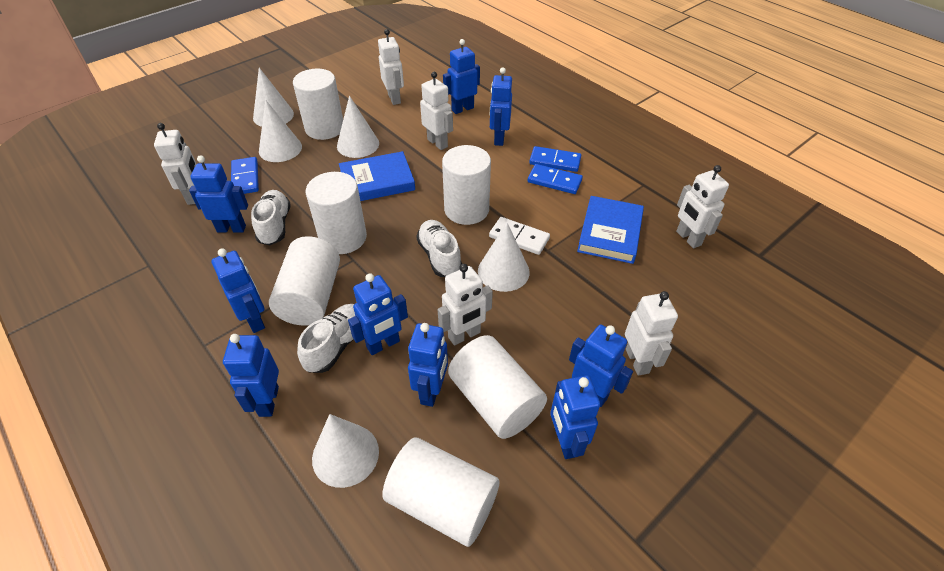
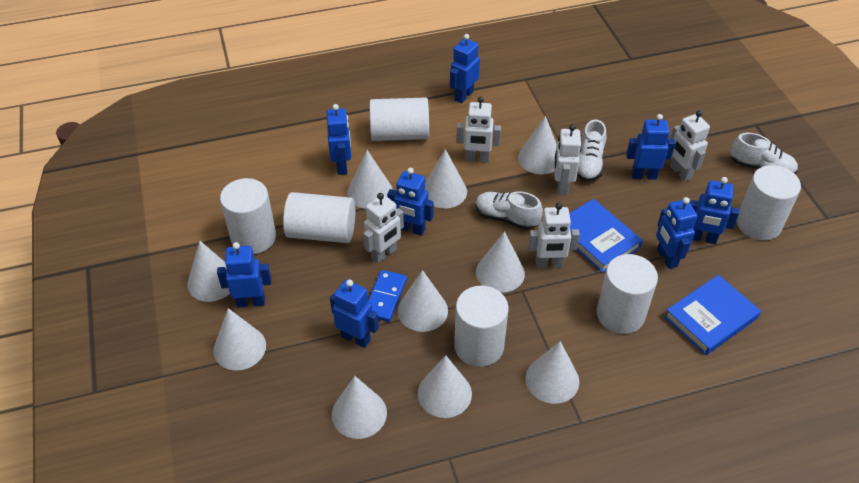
blue domino: 3 -> 1
blue robot: 9 -> 8
white cone: 5 -> 10
white domino: 1 -> 0
white robot: 6 -> 5

